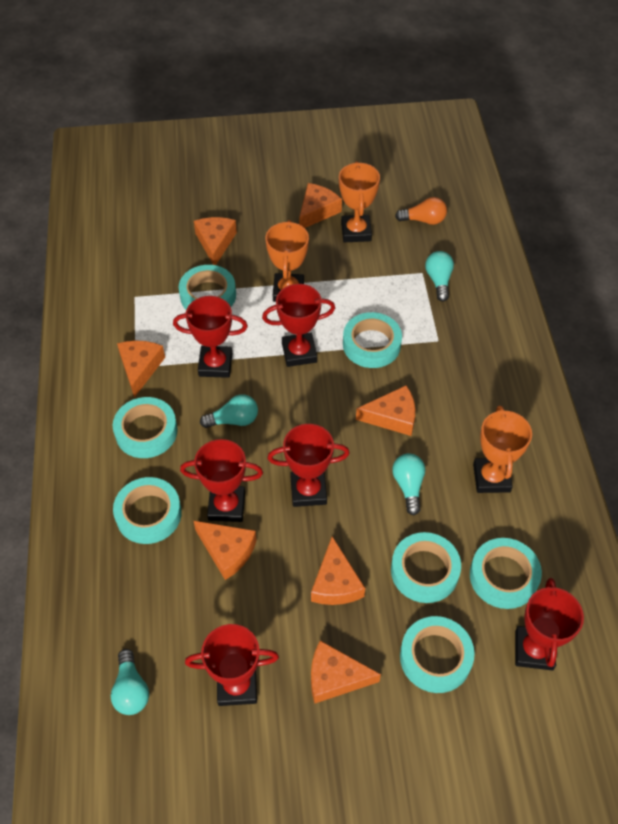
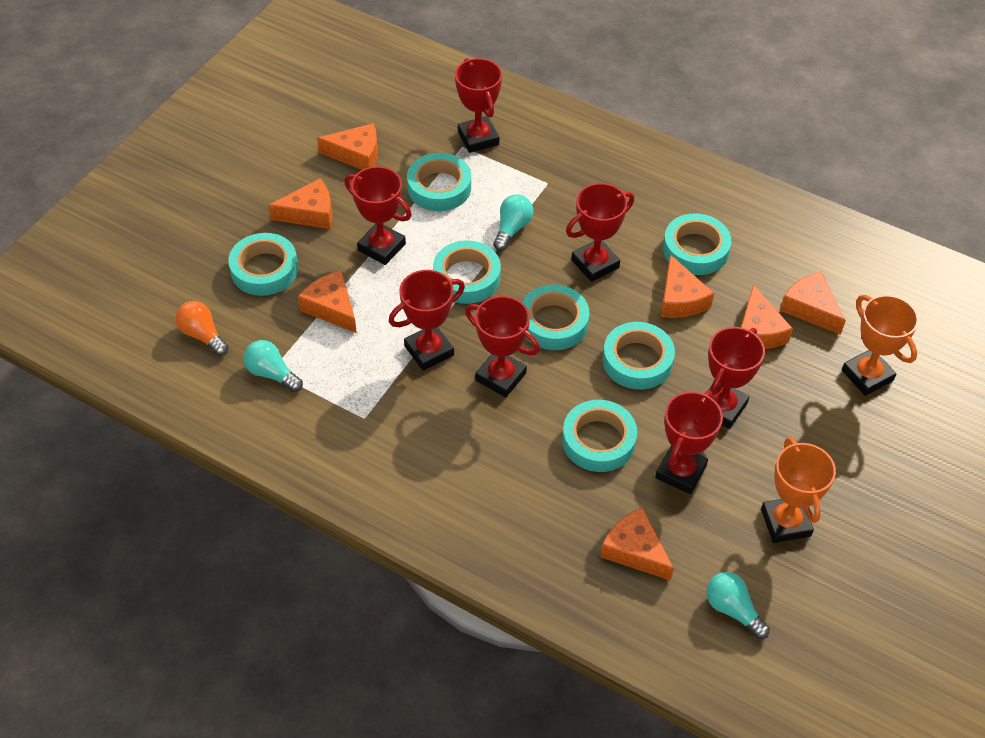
orange trophy: 3 -> 2
red trophy: 6 -> 7
turquoise light bulb: 4 -> 3

